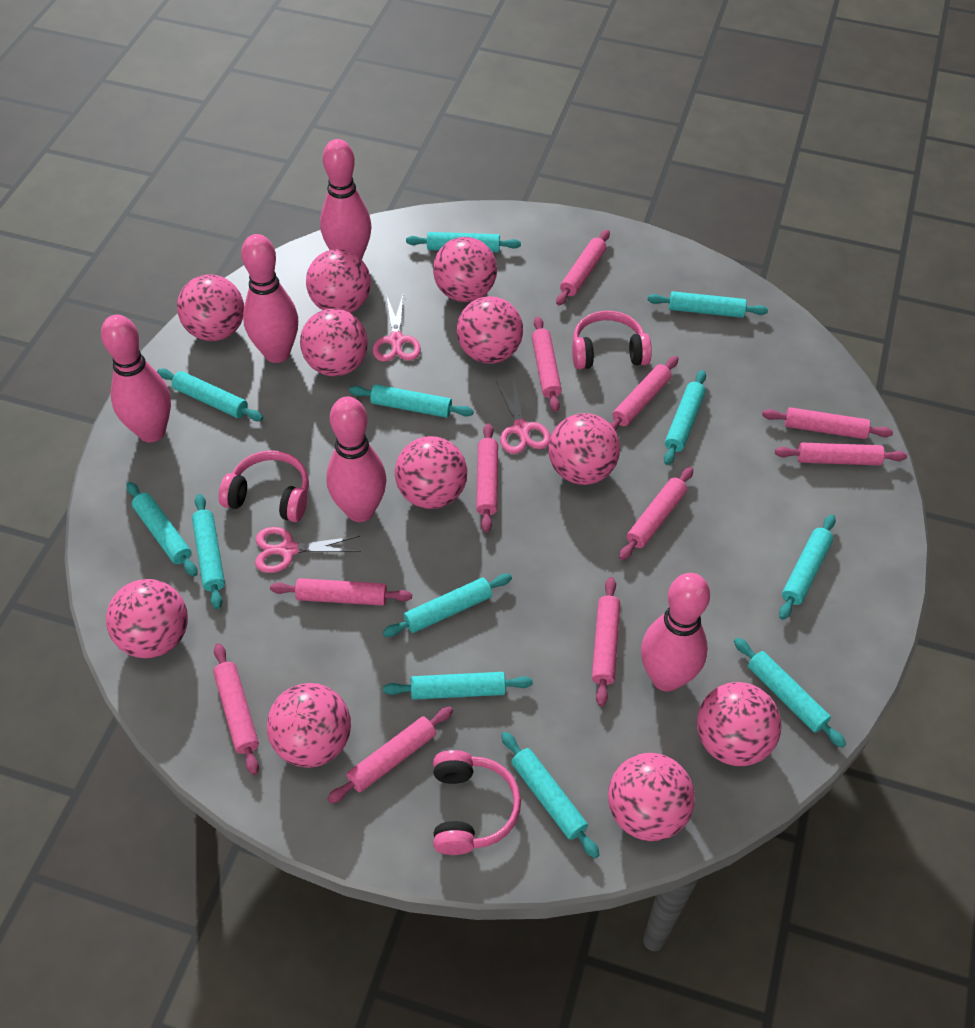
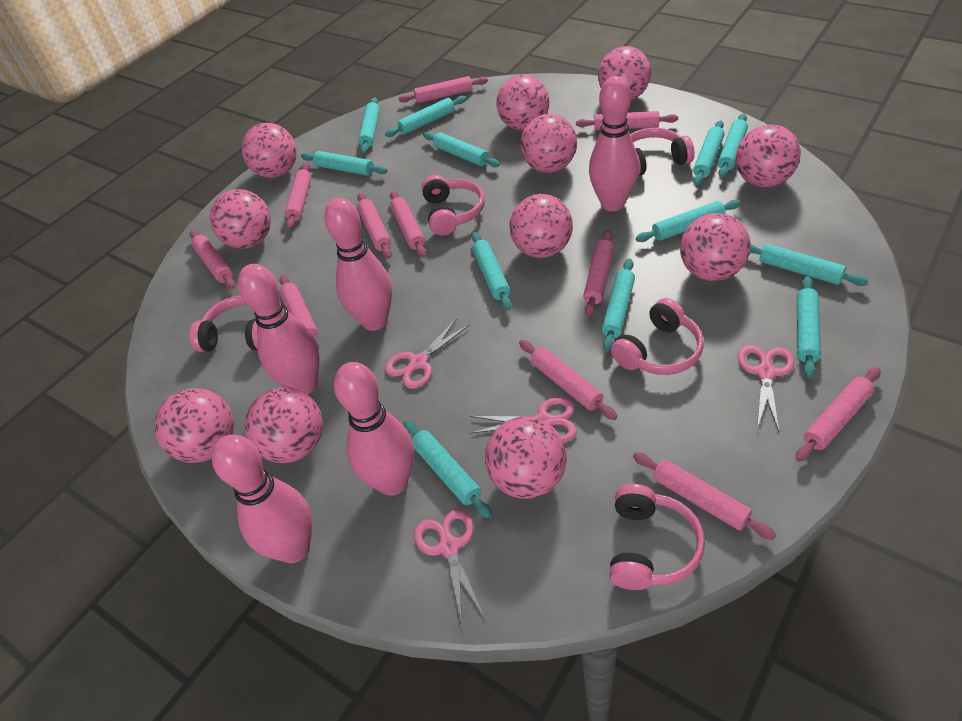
pink headphones: 3 -> 5
pink scissors: 3 -> 4

